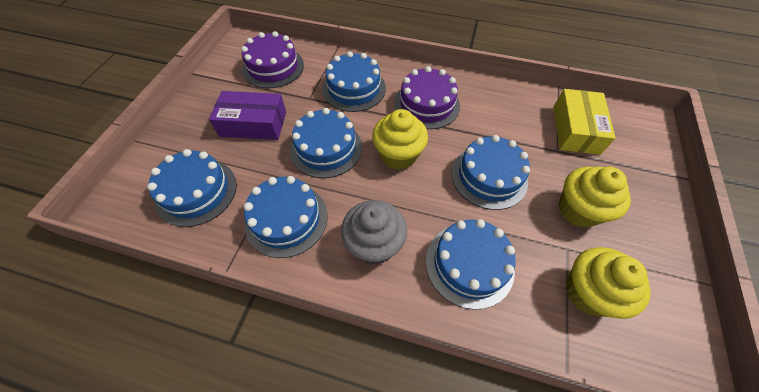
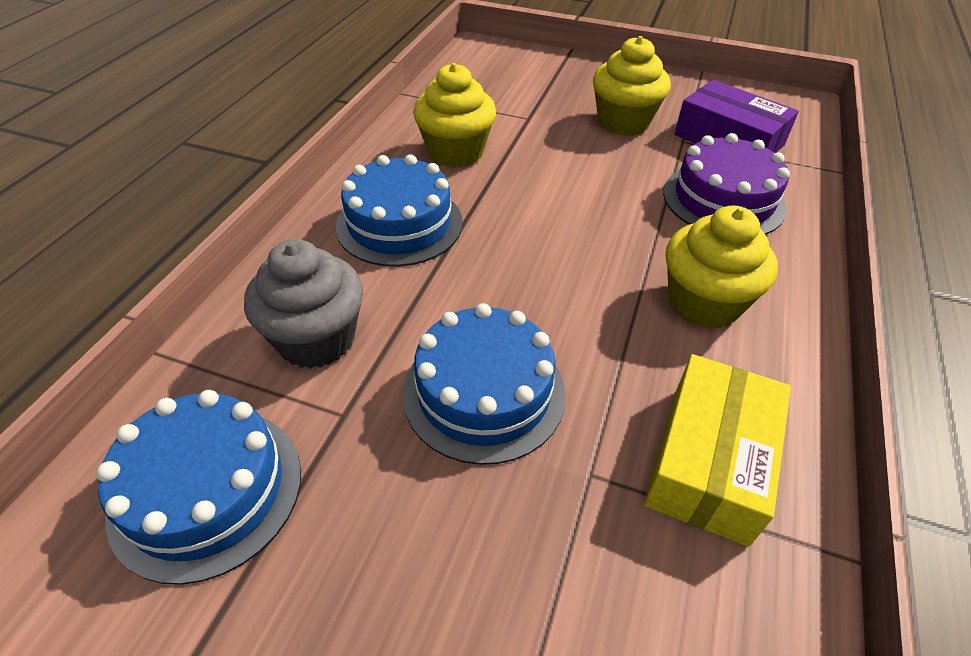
blue cake: 6 -> 3
purple cake: 2 -> 1

